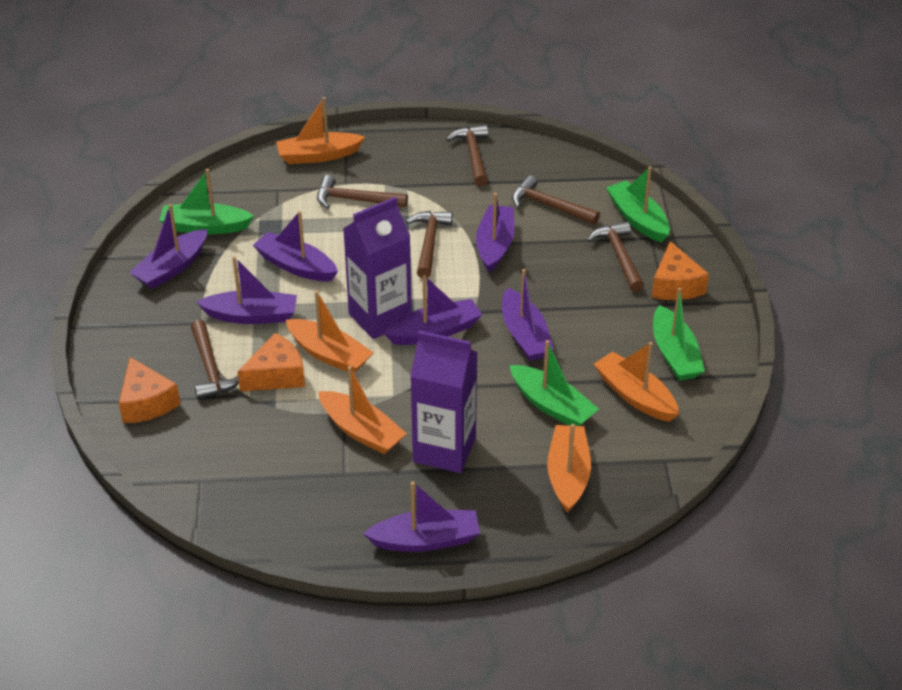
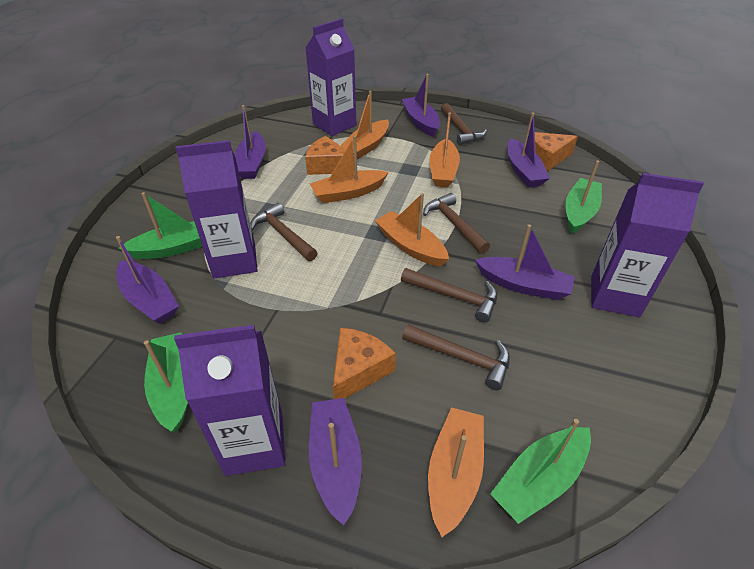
brown hammer: 6 -> 5
purple boat: 7 -> 6
purple carton: 2 -> 4

